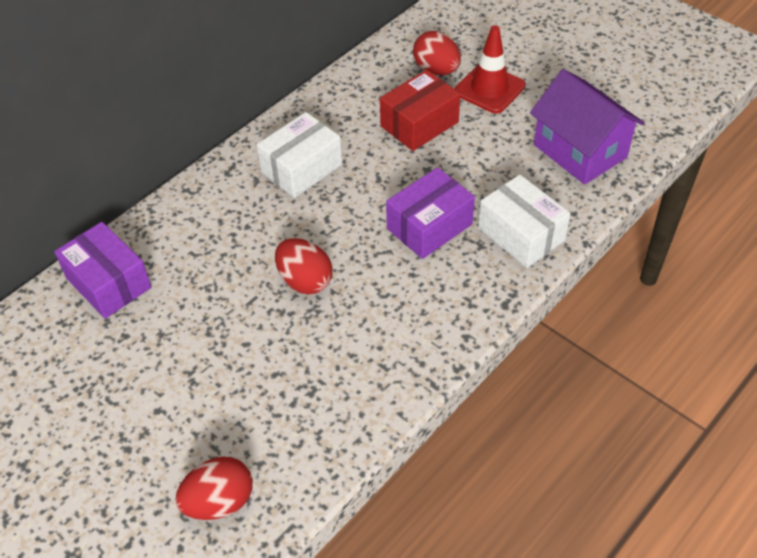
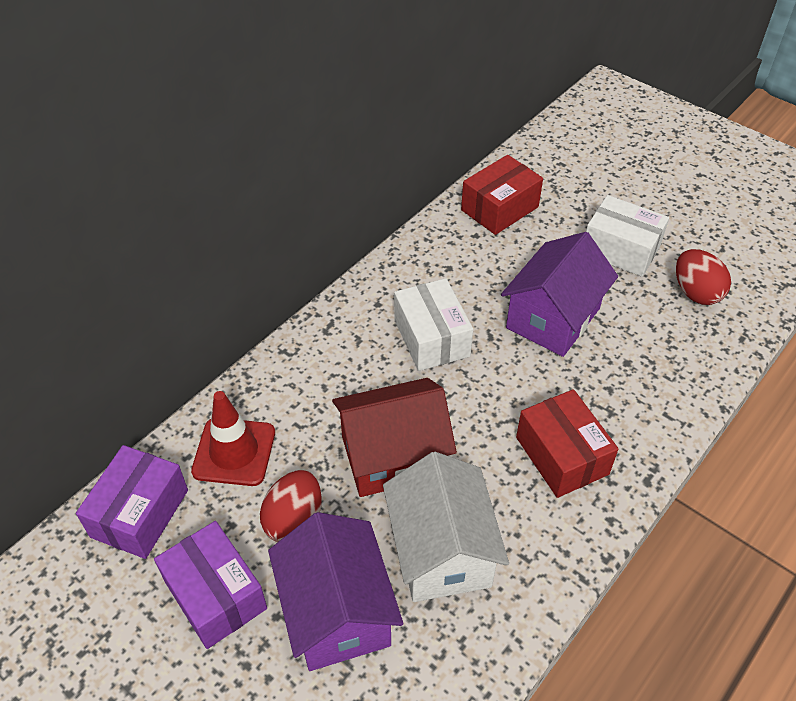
purple house: 1 -> 2
red box: 1 -> 2
red egg: 3 -> 2
red house: 0 -> 1
white house: 0 -> 1

